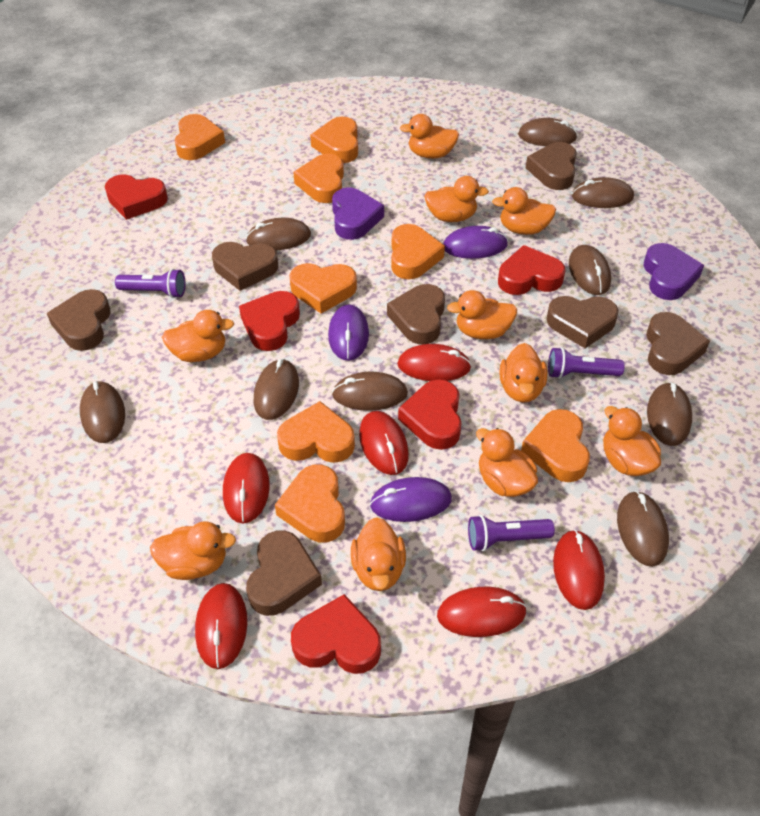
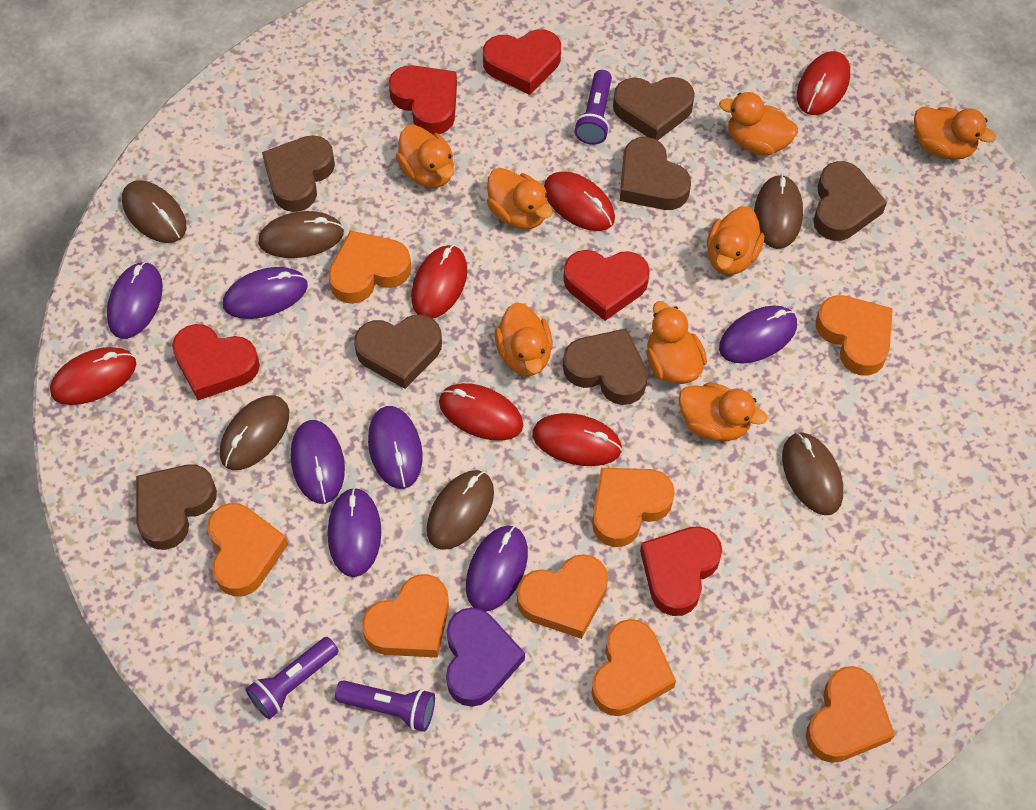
brown mouse: 9 -> 6
orange duck: 10 -> 8
purple heart: 2 -> 1
purple mouse: 3 -> 7

